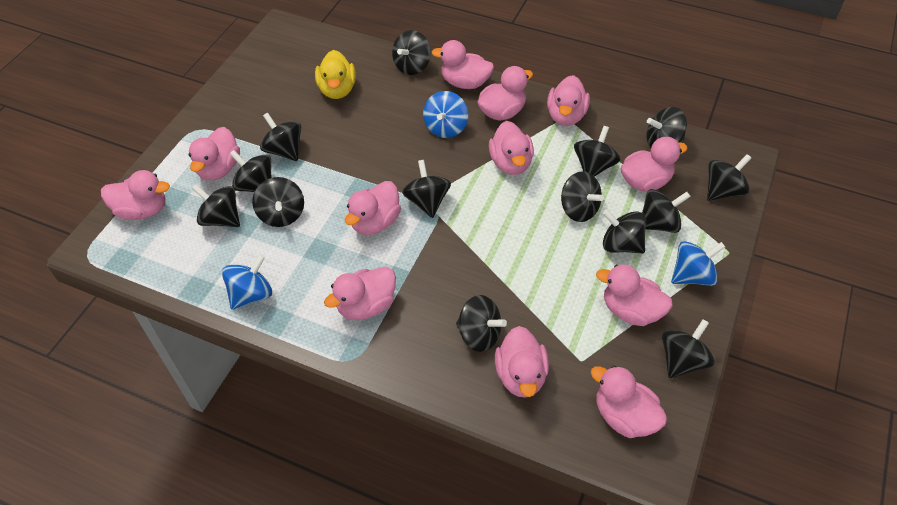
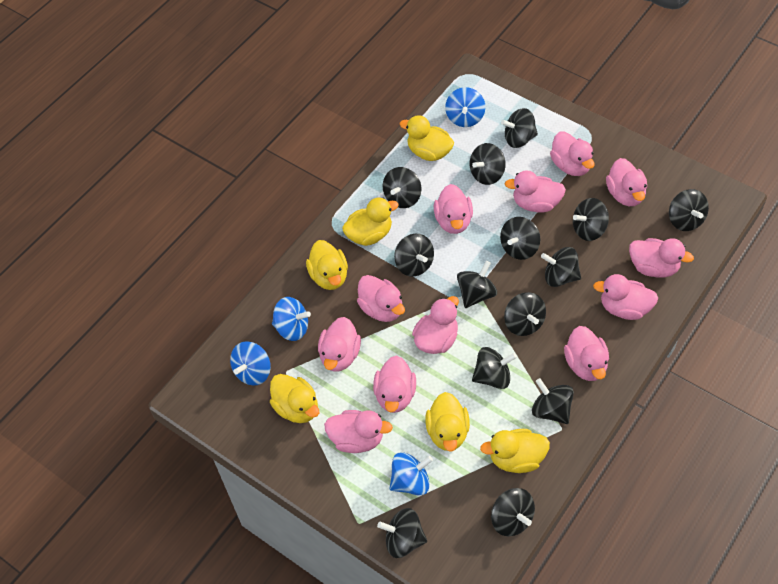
blue spinning top: 3 -> 4
yellow duck: 1 -> 6

